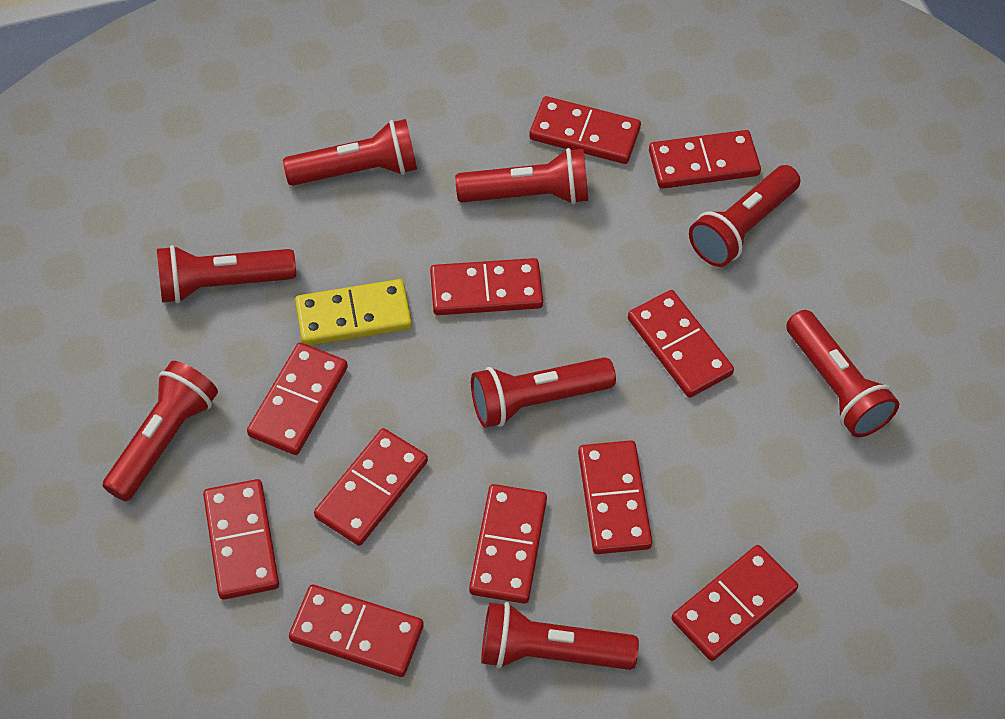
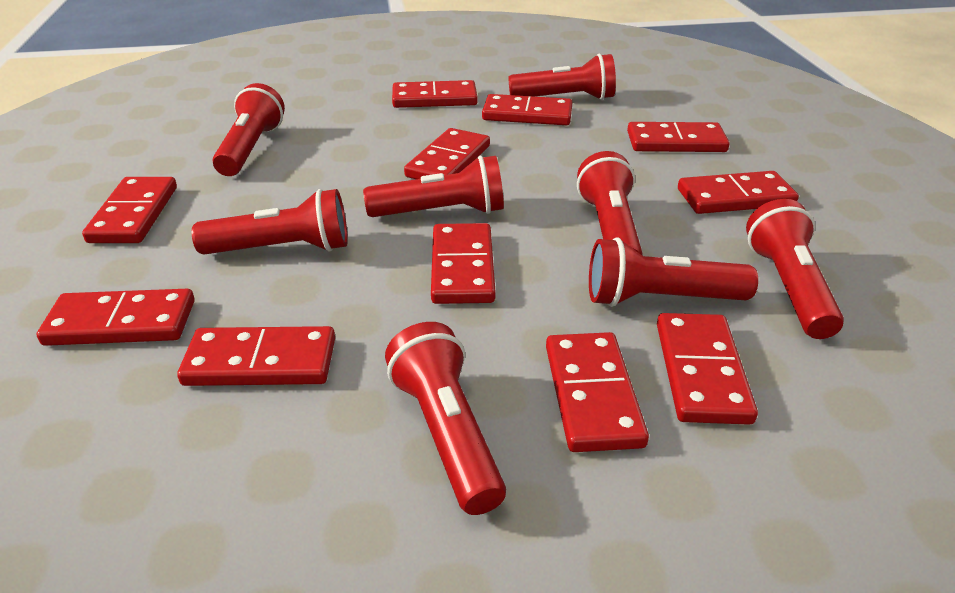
yellow domino: 1 -> 0

